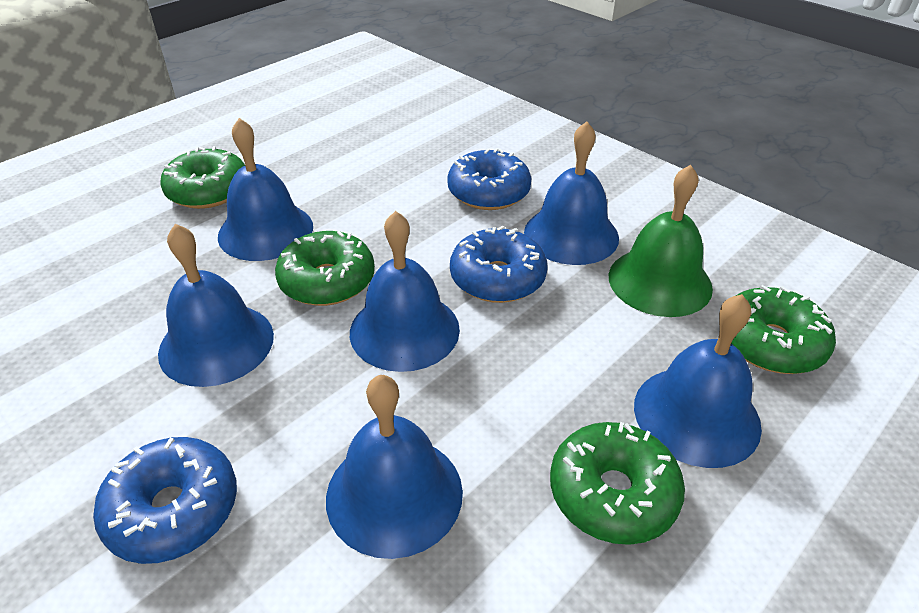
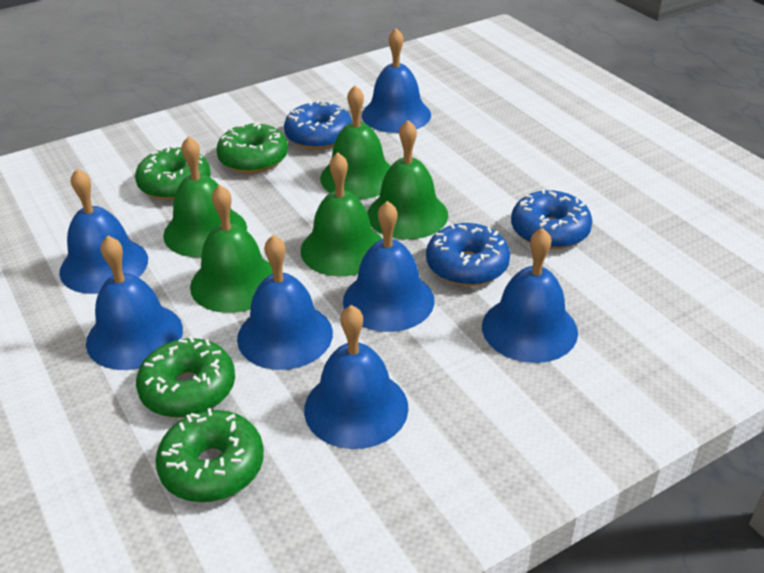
blue bell: 6 -> 7
green bell: 1 -> 5

